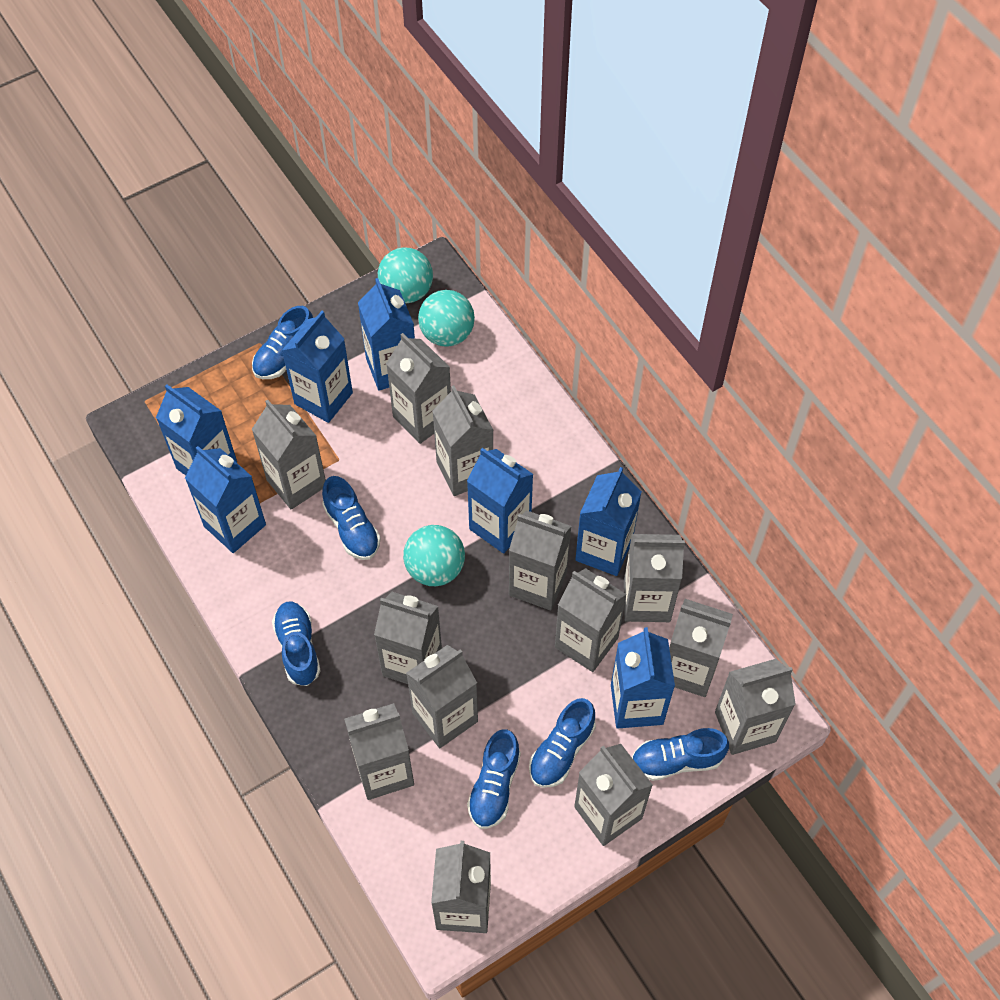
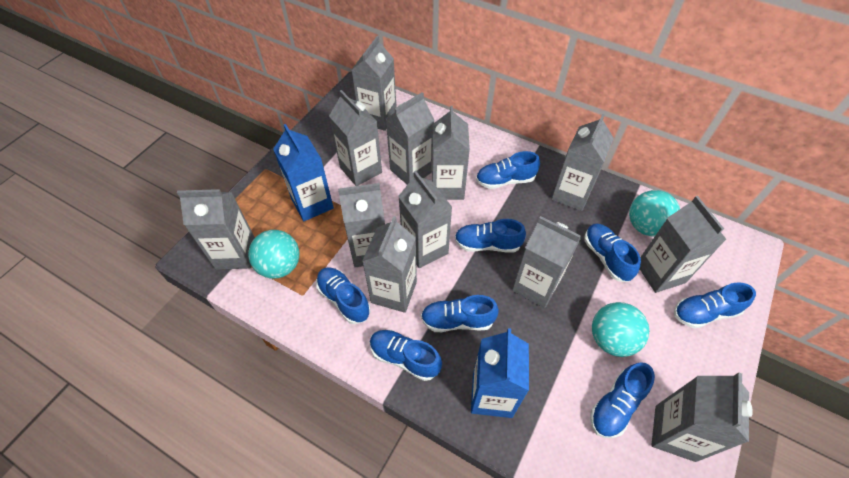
blue carton: 7 -> 2
blue shoe: 6 -> 8
grey carton: 13 -> 12

